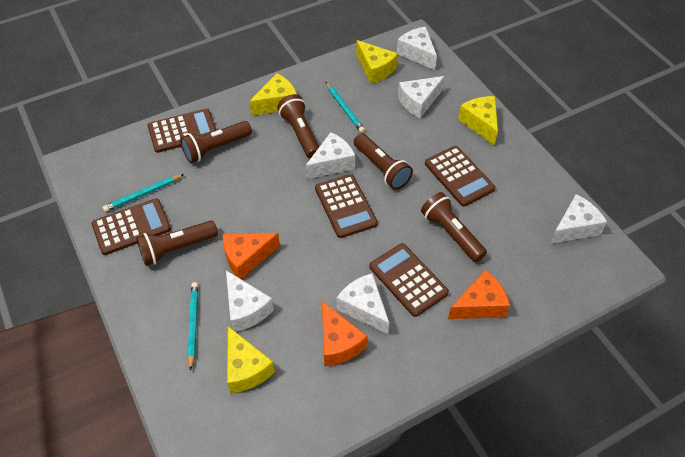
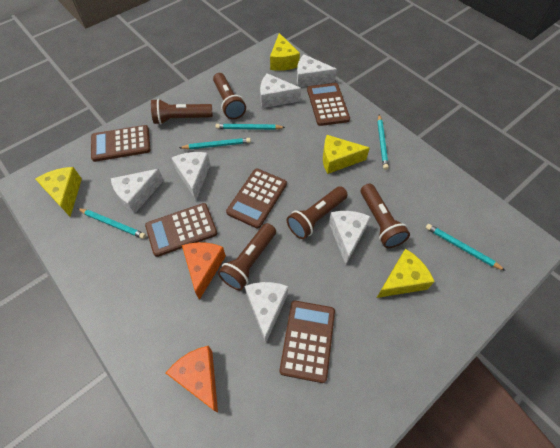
orange cheese: 3 -> 2
turquoise pencil: 3 -> 5

